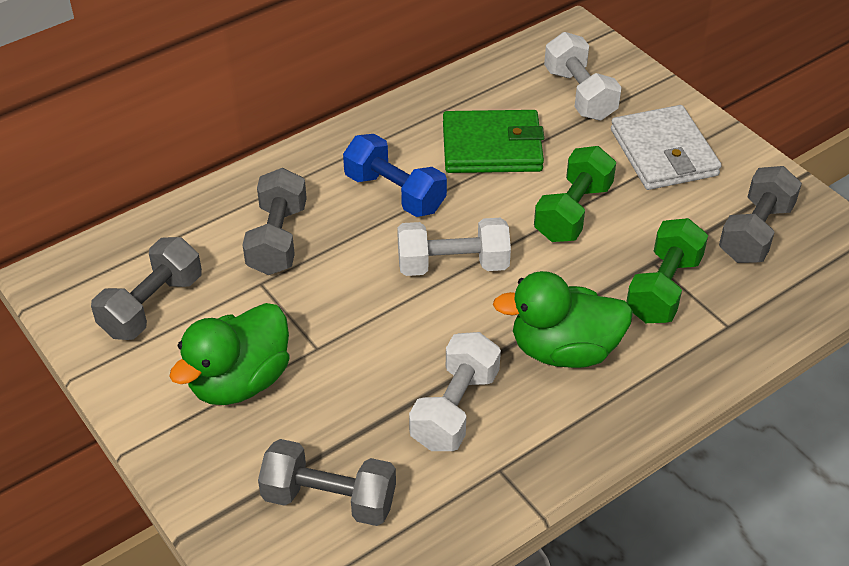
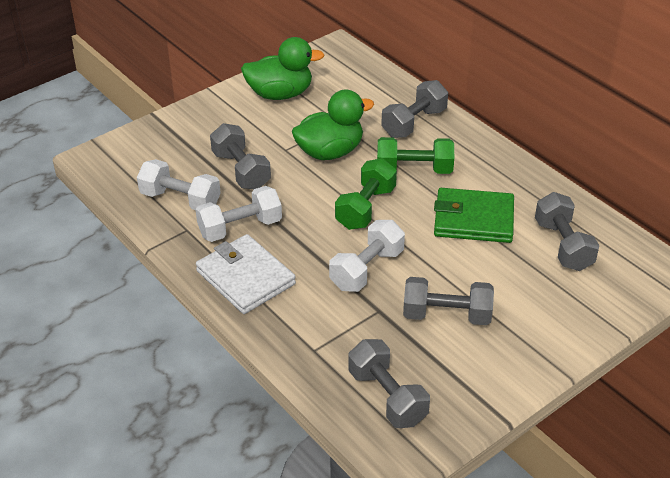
blue dumbbell: 1 -> 0
grey dumbbell: 4 -> 5

